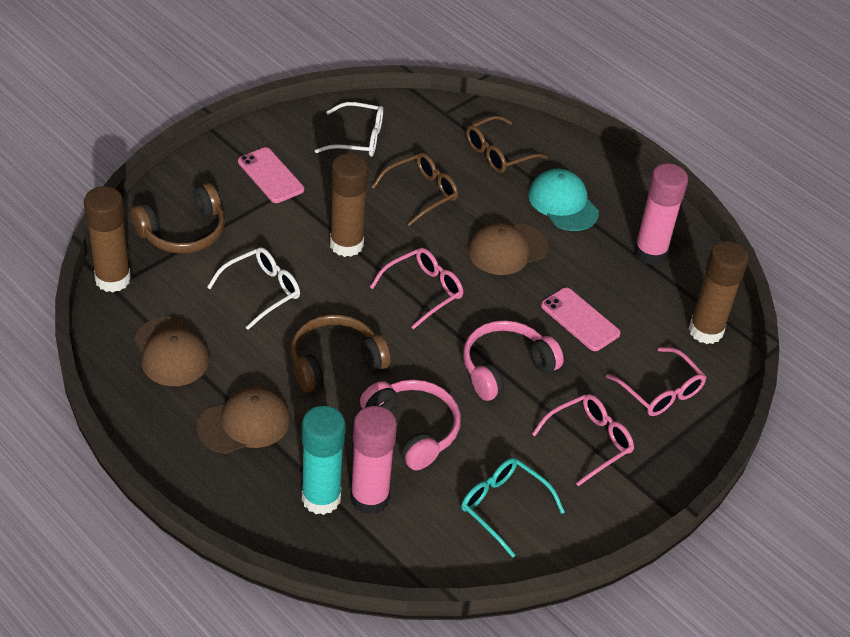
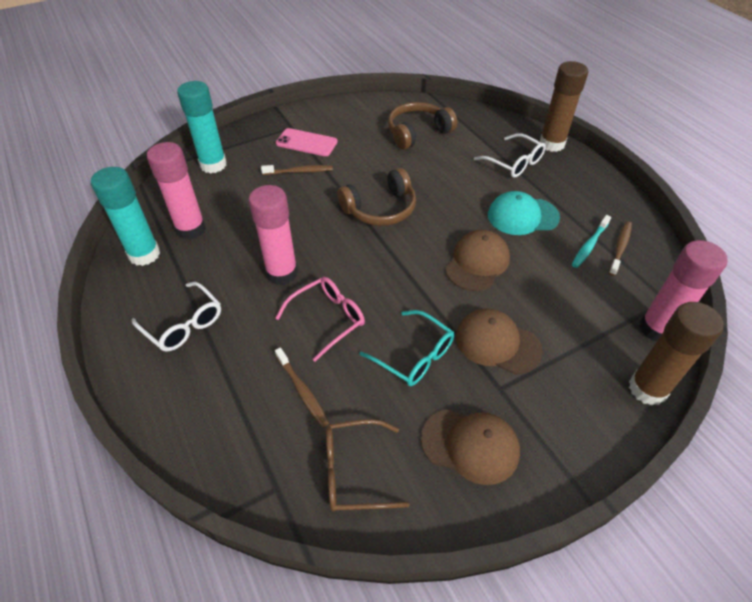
brown glasses: 2 -> 1
brown glue stick: 3 -> 2
brown toothbrush: 0 -> 3
pink glasses: 3 -> 1
pink glue stick: 2 -> 3
pink headphones: 2 -> 0
pink phone: 2 -> 1
turquoise glue stick: 1 -> 2
turquoise toothbrush: 0 -> 1

